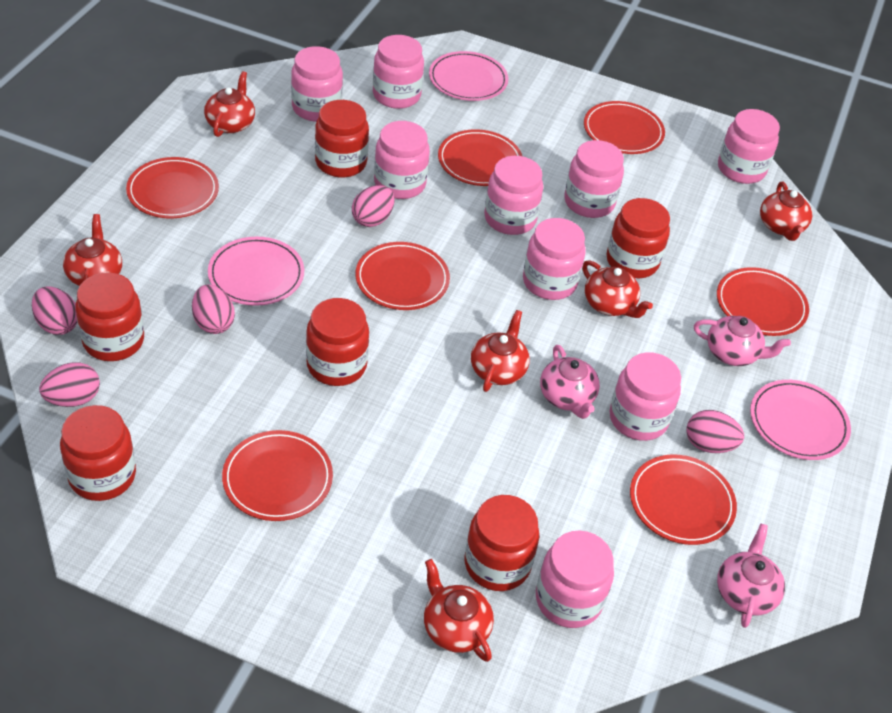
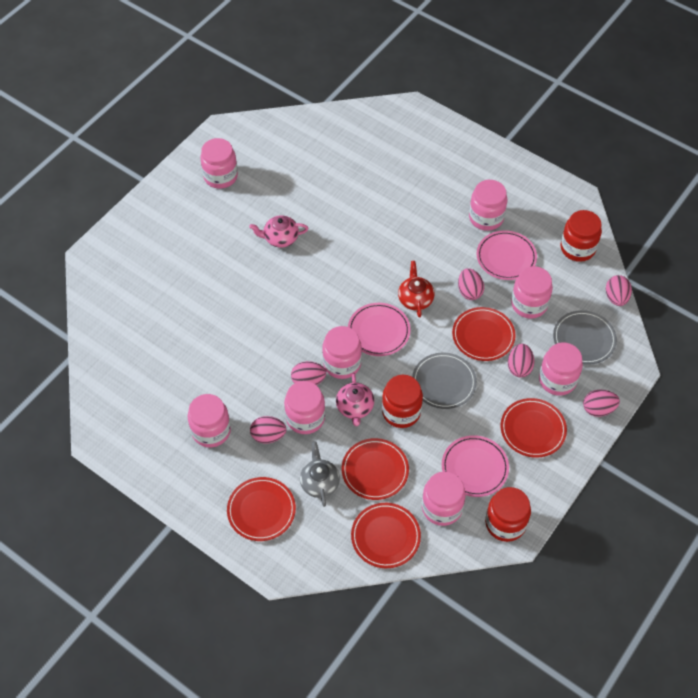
grey plate: 0 -> 2
grey teapot: 0 -> 1
pink egg: 5 -> 6
pink jar: 9 -> 8
pink teapot: 3 -> 2
red jar: 6 -> 3
red plate: 7 -> 5
red teapot: 6 -> 1

